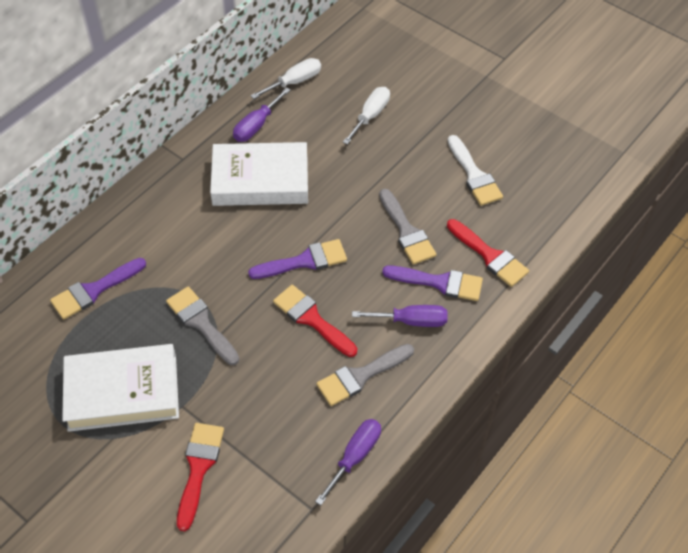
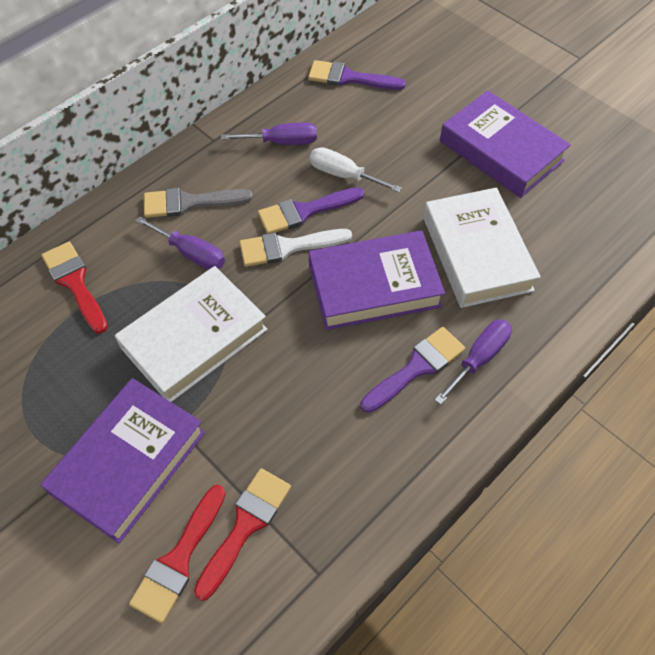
grey brush: 3 -> 1
purple book: 0 -> 3
white screwdriver: 2 -> 1

